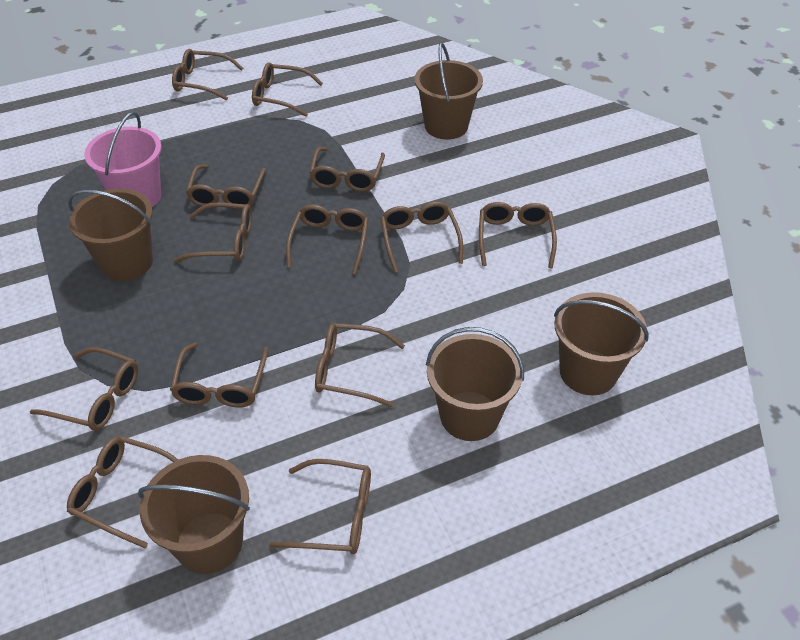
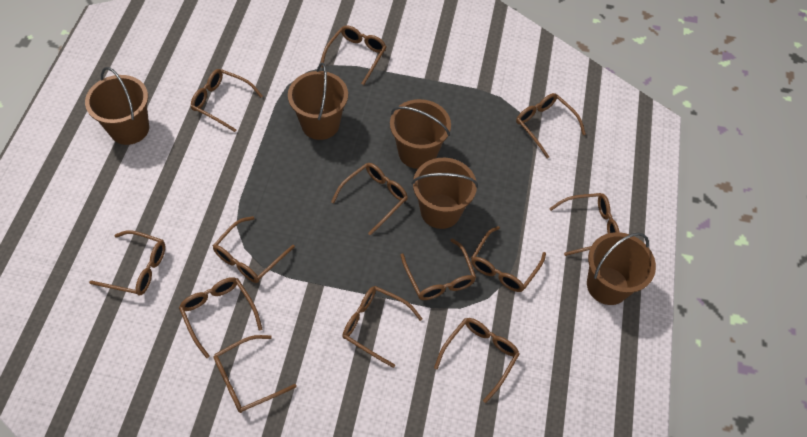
pink bucket: 1 -> 0

